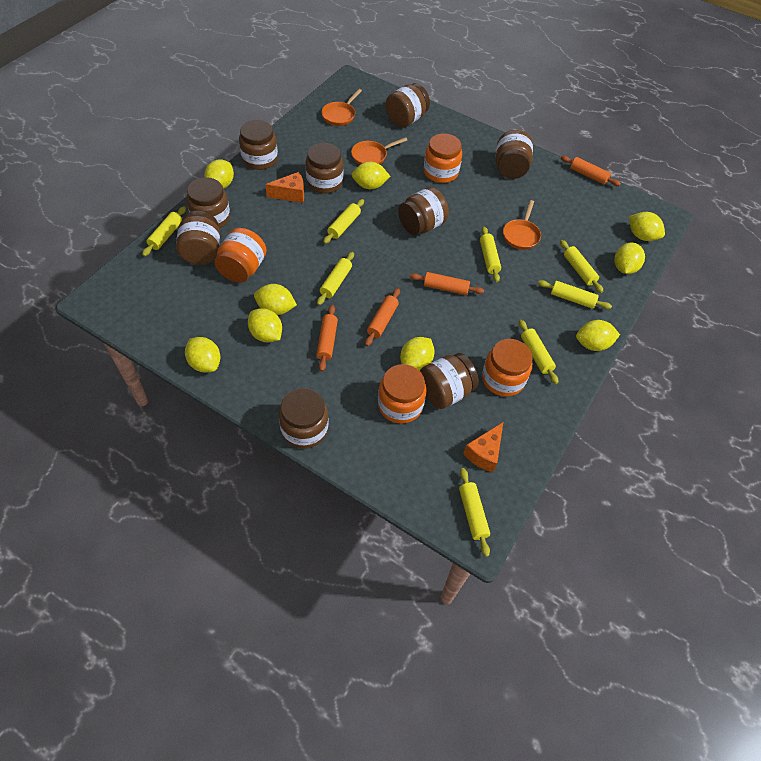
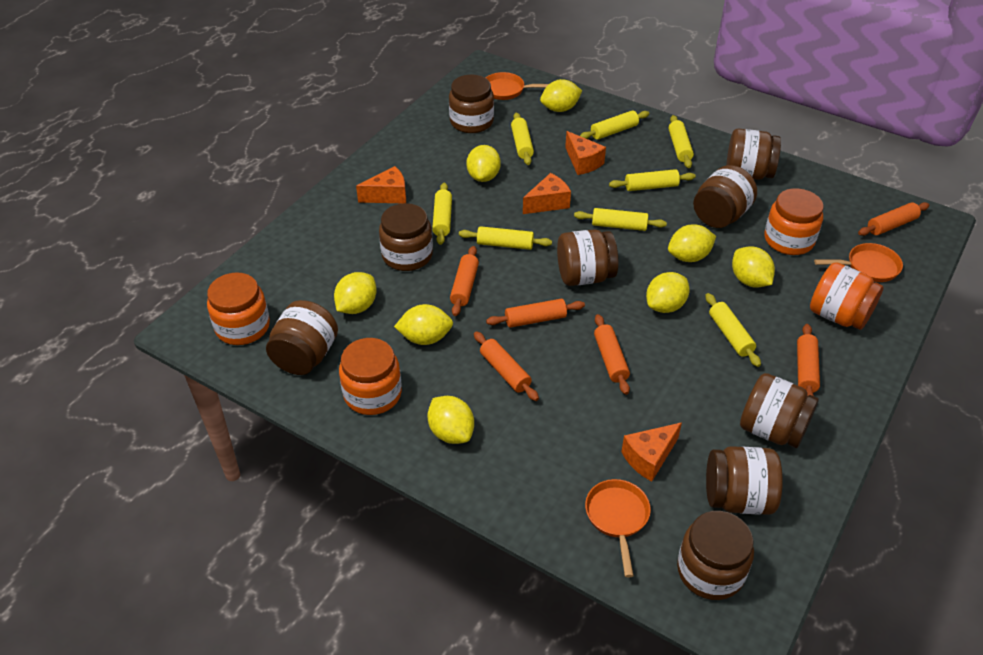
orange cheese: 2 -> 4
orange rolling pin: 4 -> 6
yellow lemon: 9 -> 8

